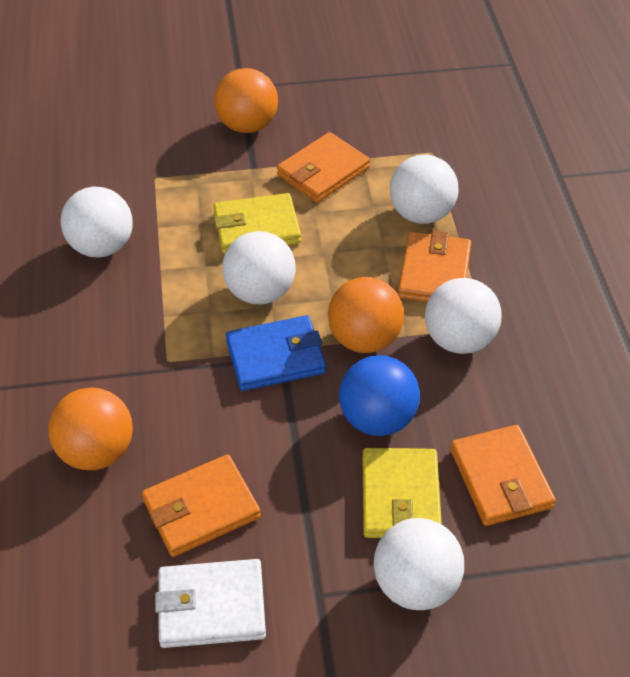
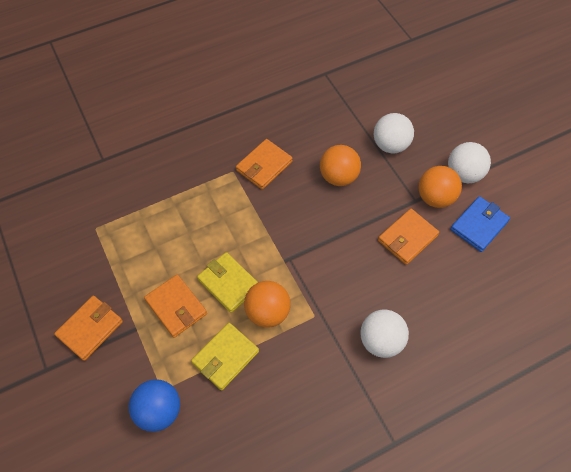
white ball: 5 -> 3
white wallet: 1 -> 0

